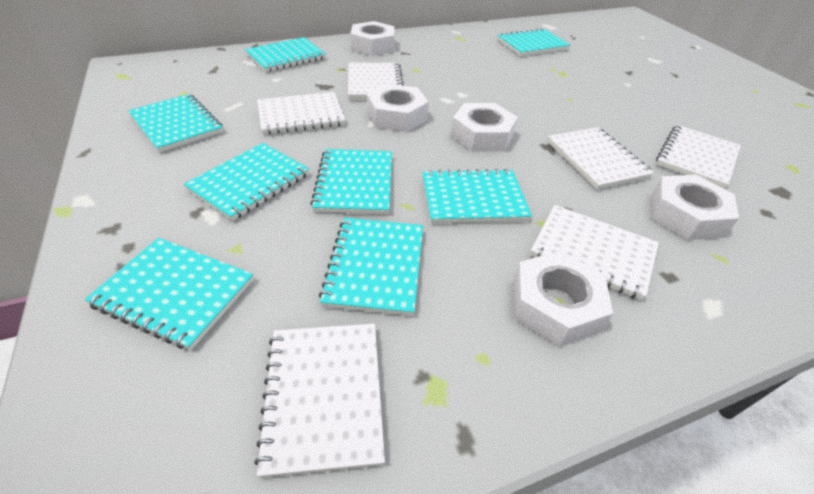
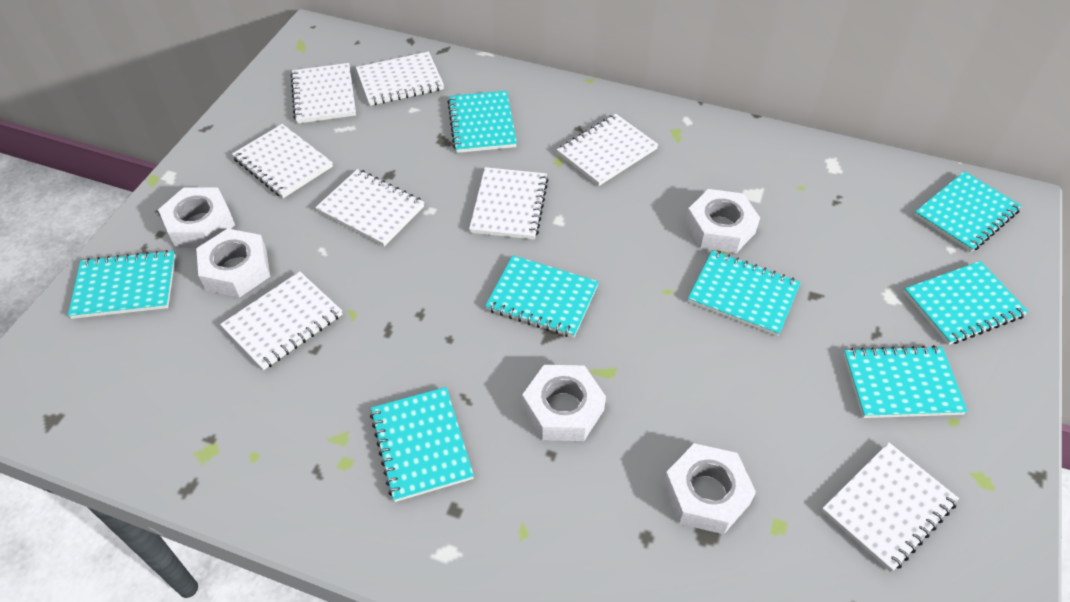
white notebook: 6 -> 8

